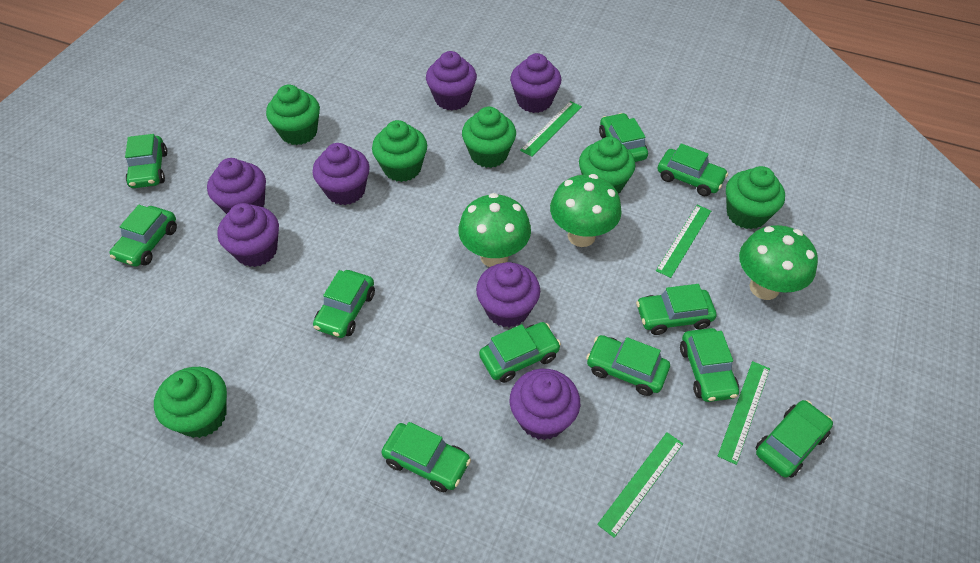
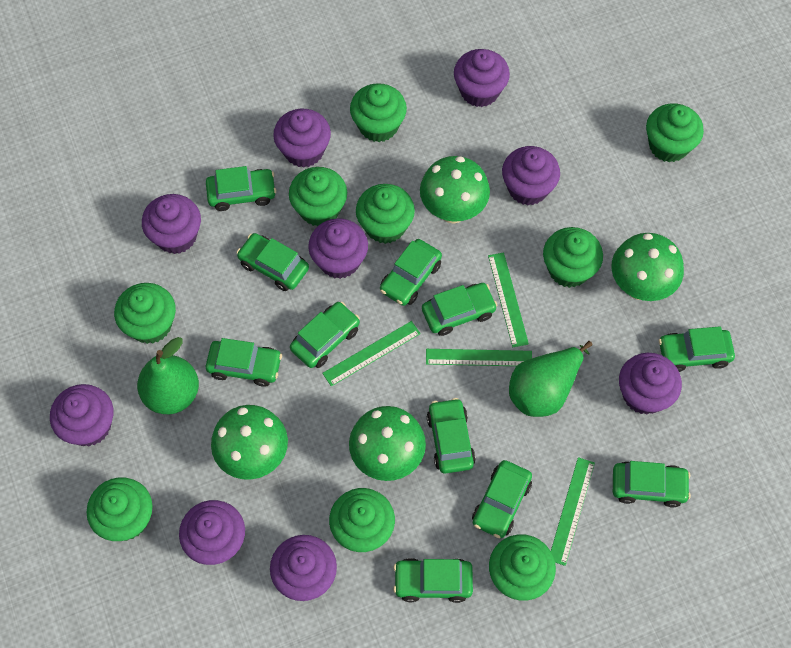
green cupcake: 6 -> 9
green mushroom: 3 -> 4
green pear: 0 -> 2
purple cupcake: 7 -> 9

